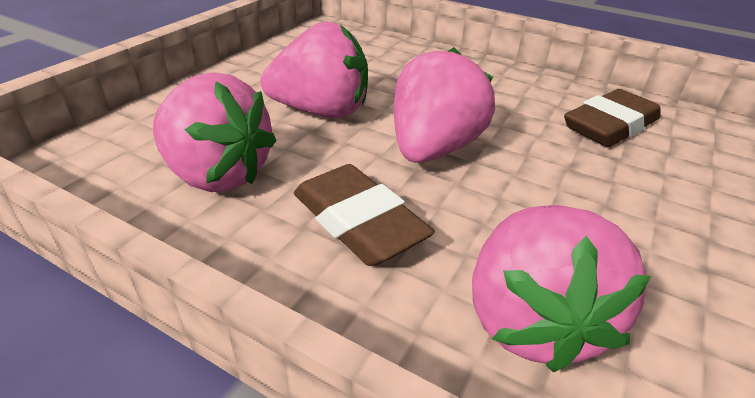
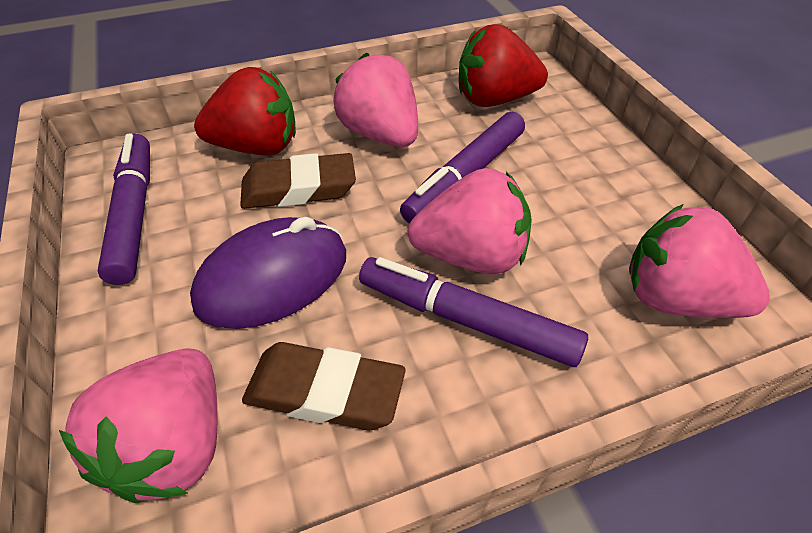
purple marker: 0 -> 3
purple mouse: 0 -> 1
red strawberry: 0 -> 2

